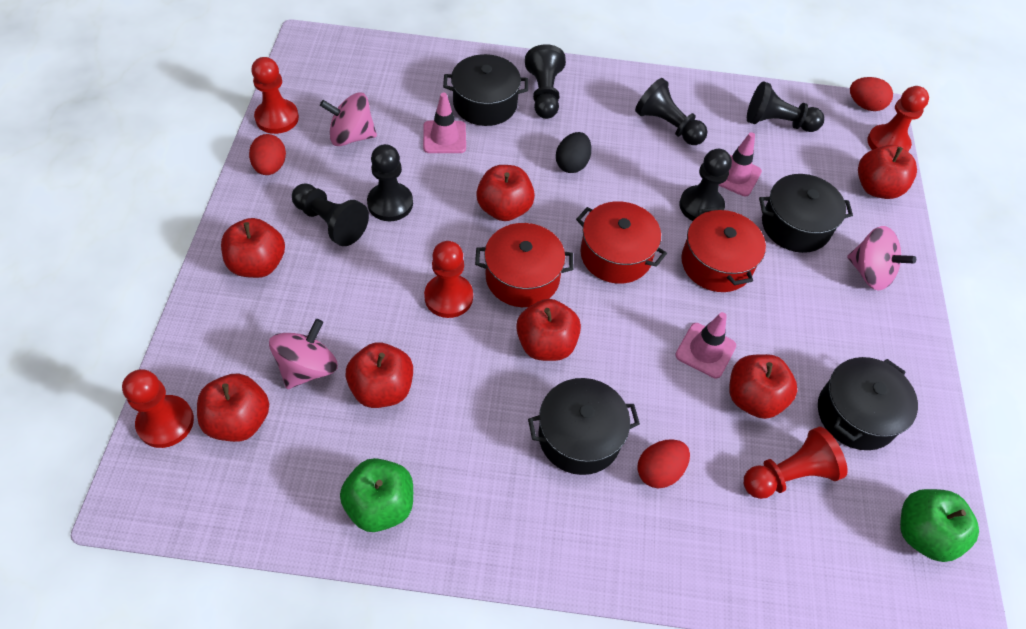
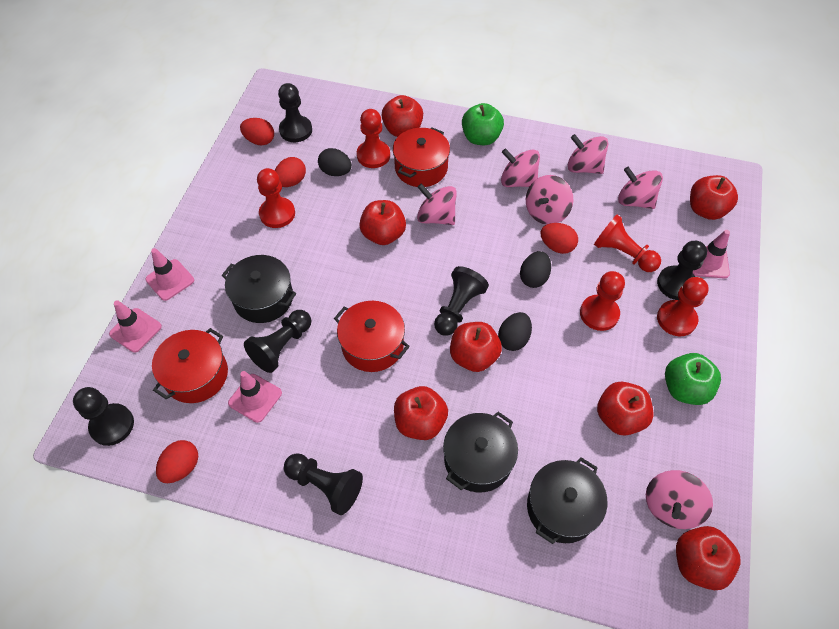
black egg: 1 -> 3
black pot: 4 -> 3
pink spinning top: 3 -> 6
pink traffic cone: 3 -> 4
red egg: 3 -> 4

